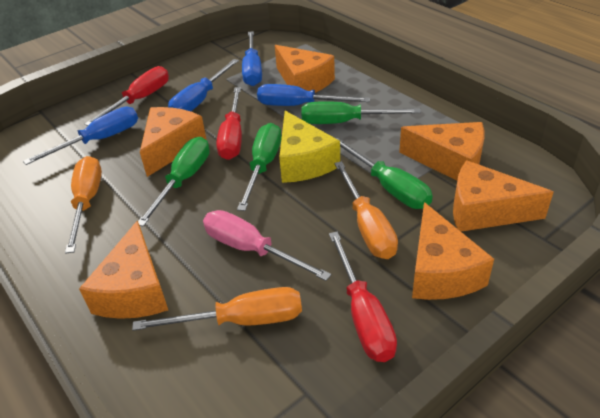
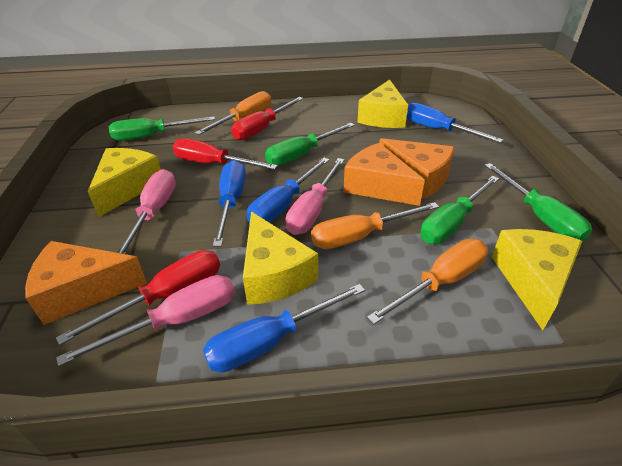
orange cheese: 6 -> 3
pink screwdriver: 1 -> 3
yellow cheese: 1 -> 4

